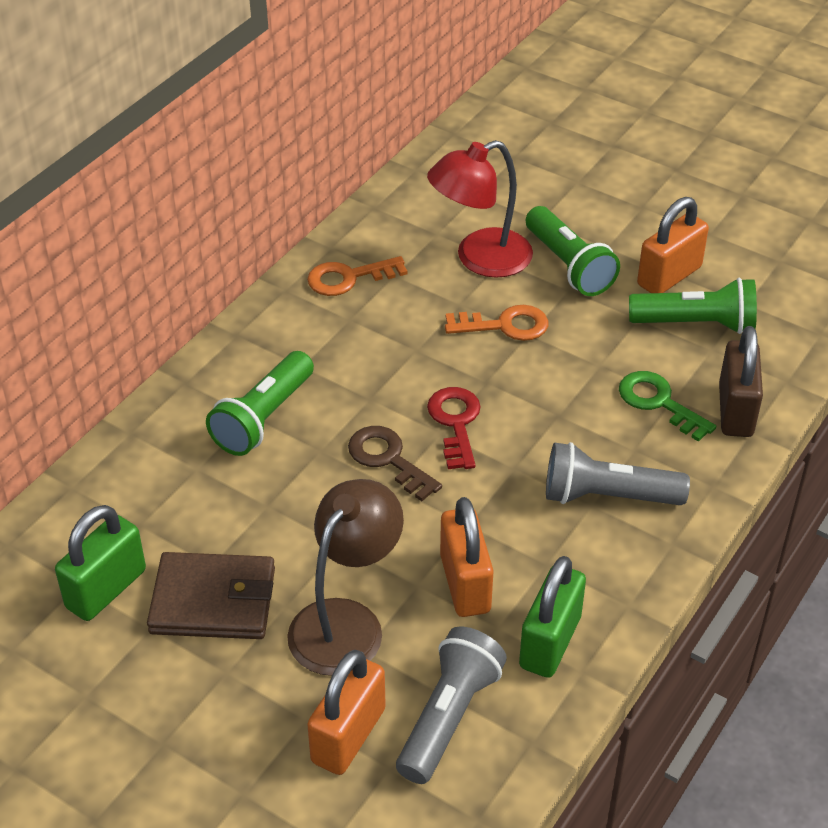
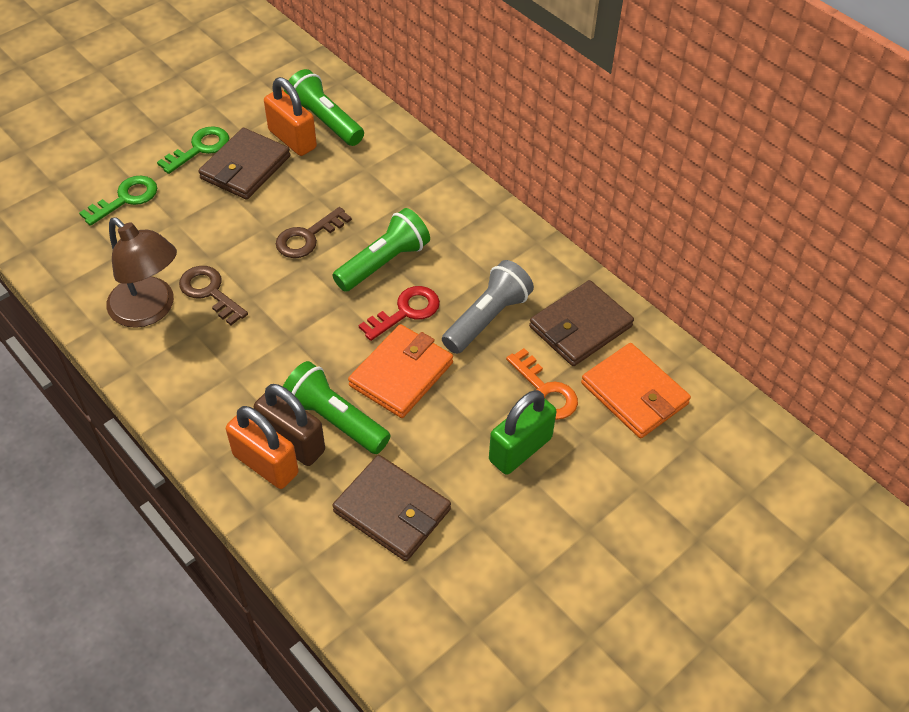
brown key: 1 -> 2
brown wallet: 1 -> 3
green key: 1 -> 2
green padlock: 2 -> 1
grey flashlight: 2 -> 1
orange key: 2 -> 1
orange padlock: 3 -> 2
orange wallet: 0 -> 2
red lamp: 1 -> 0

